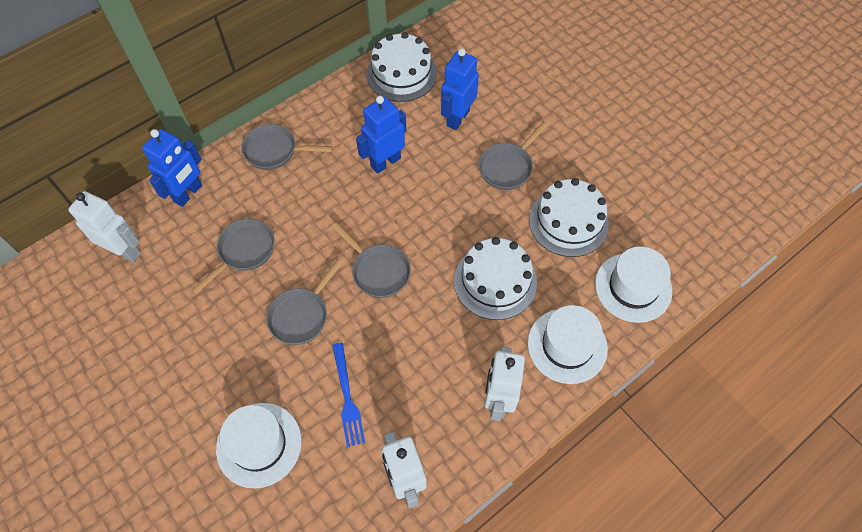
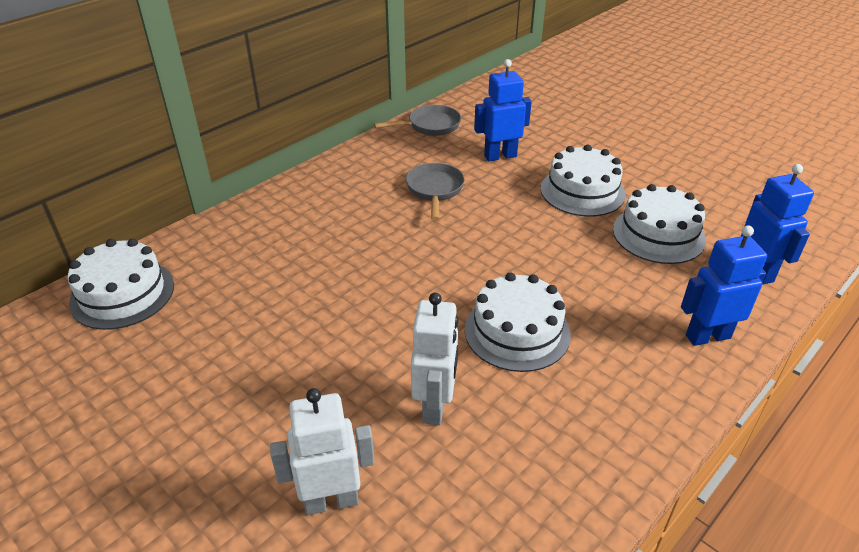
blue fork: 1 -> 0
grey pan: 5 -> 2
white cake: 3 -> 4
white hat: 3 -> 0
white robot: 3 -> 2

